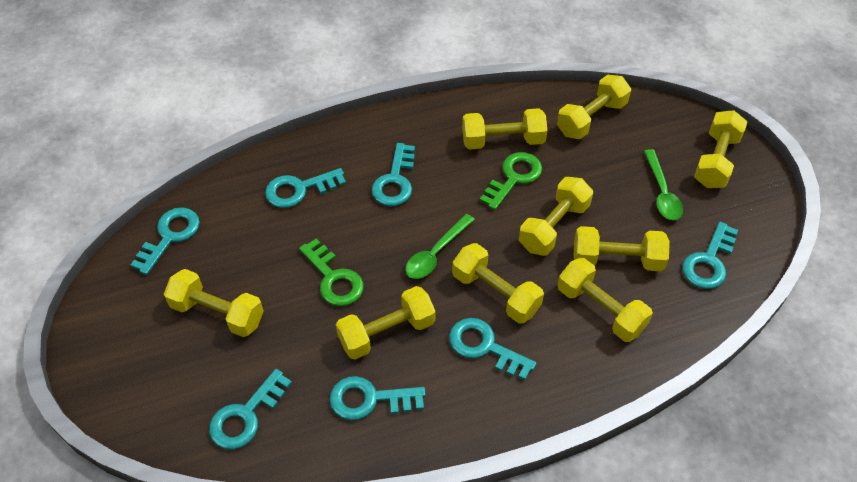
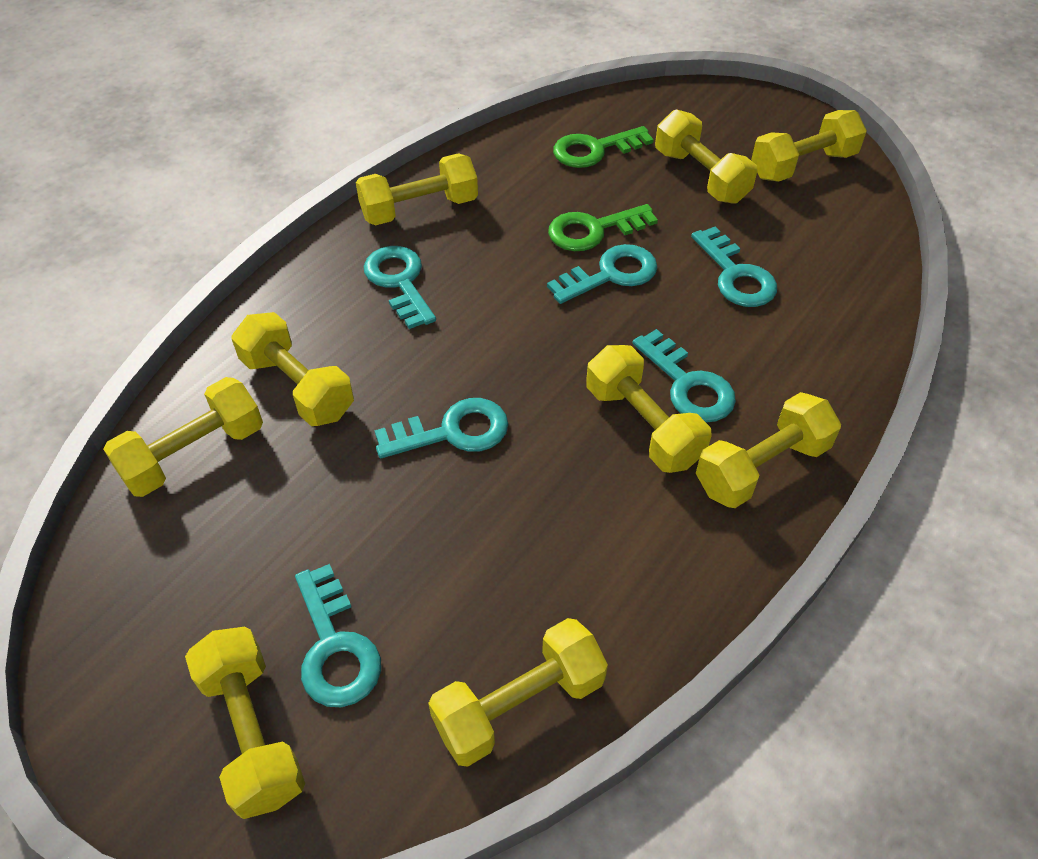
green spoon: 2 -> 0
turquoise key: 7 -> 6

